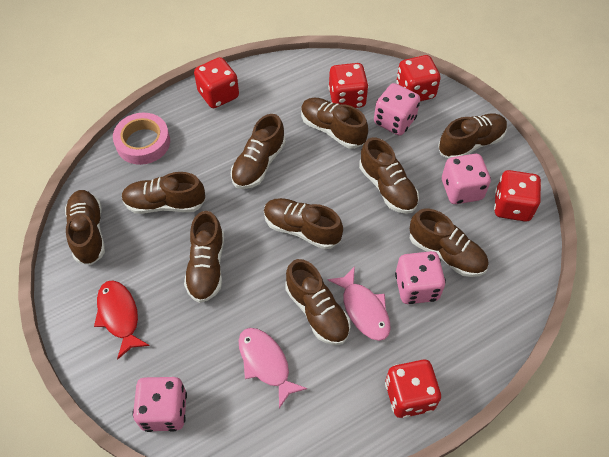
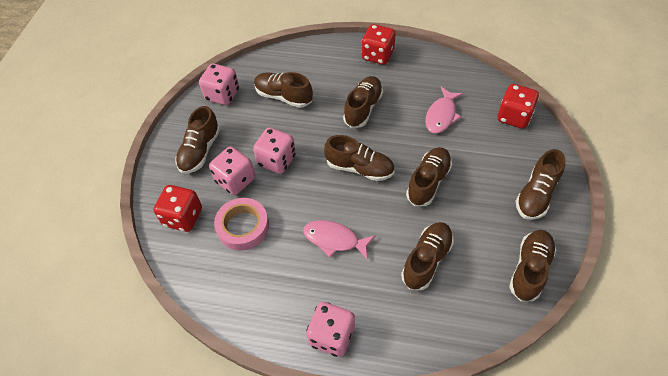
brown shoe: 10 -> 8
red dice: 5 -> 3
red fish: 1 -> 0

